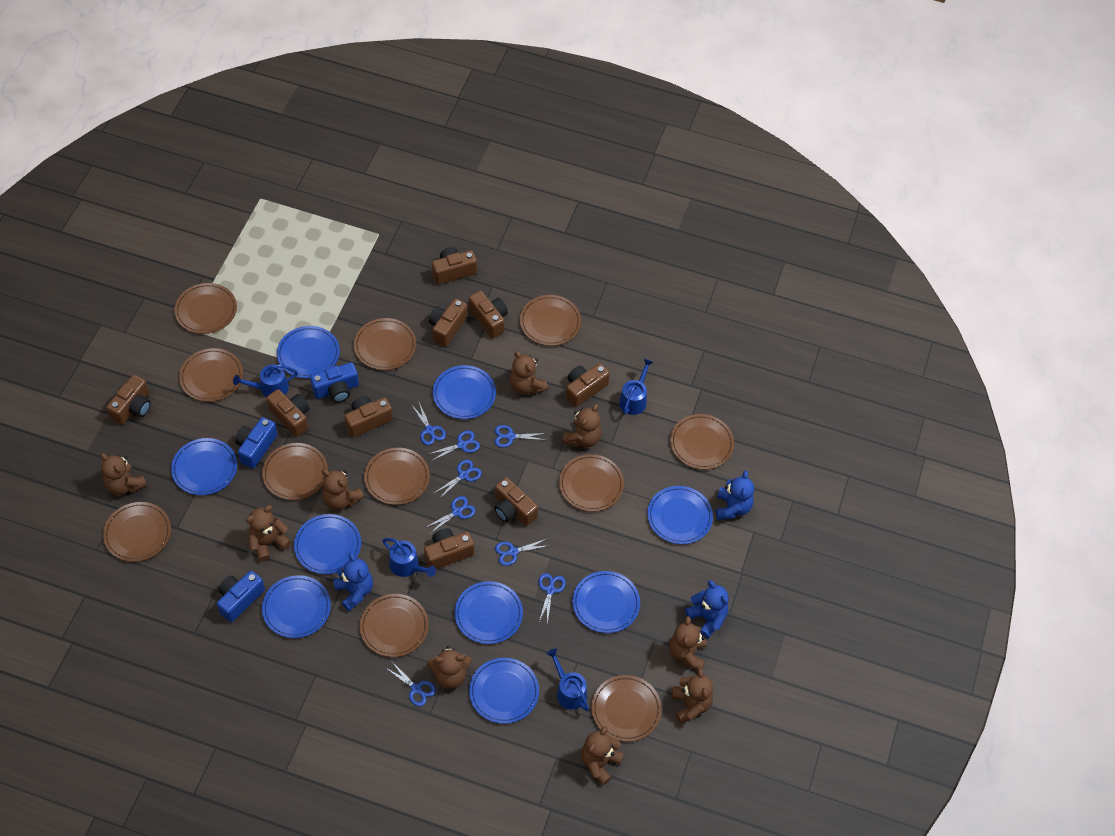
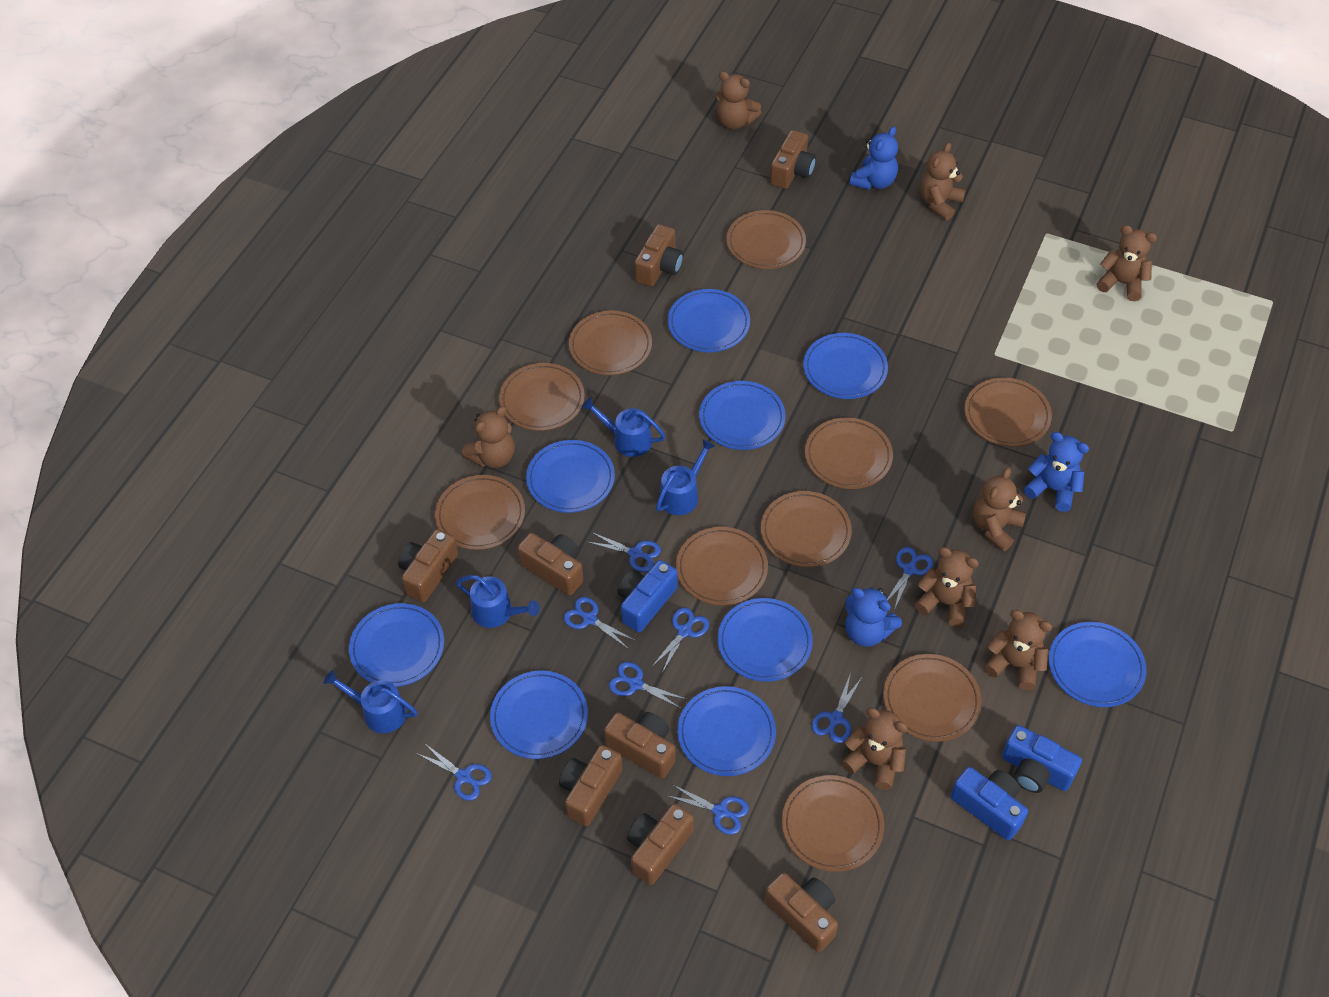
brown camera: 9 -> 8
brown plate: 11 -> 10
brown teddy bear: 9 -> 8

